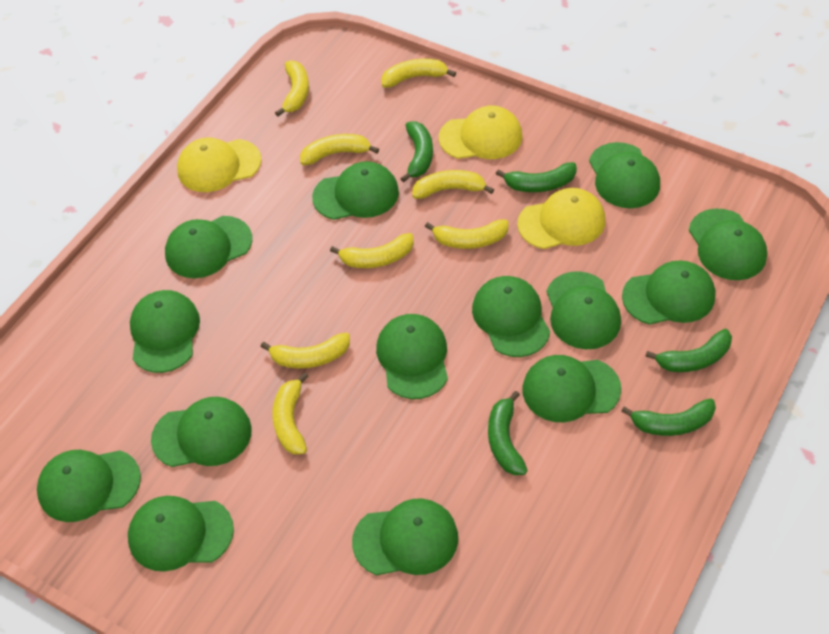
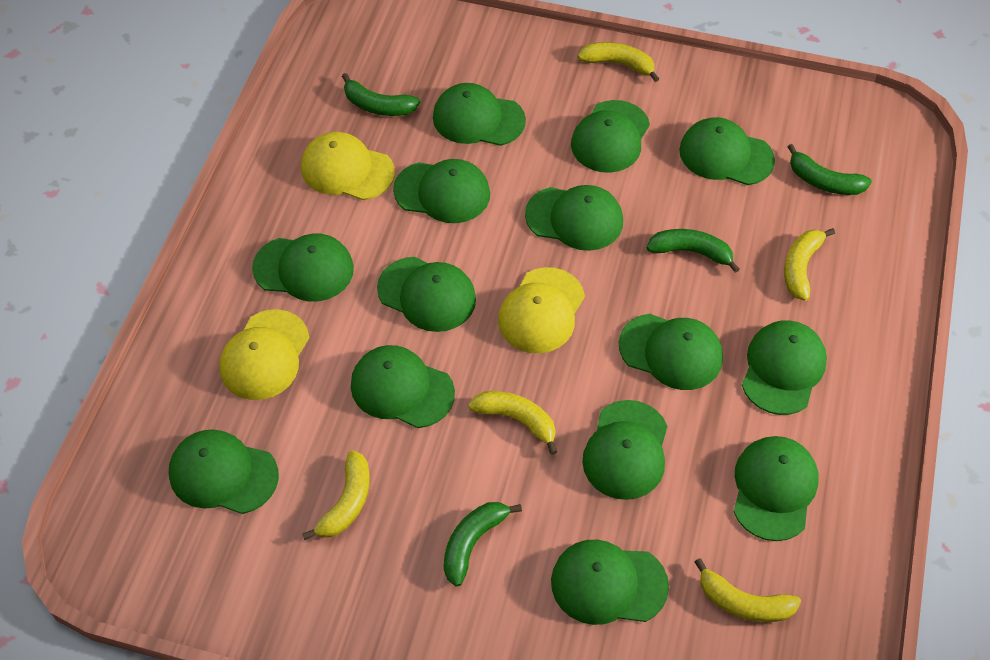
green banana: 5 -> 4
yellow banana: 8 -> 5

